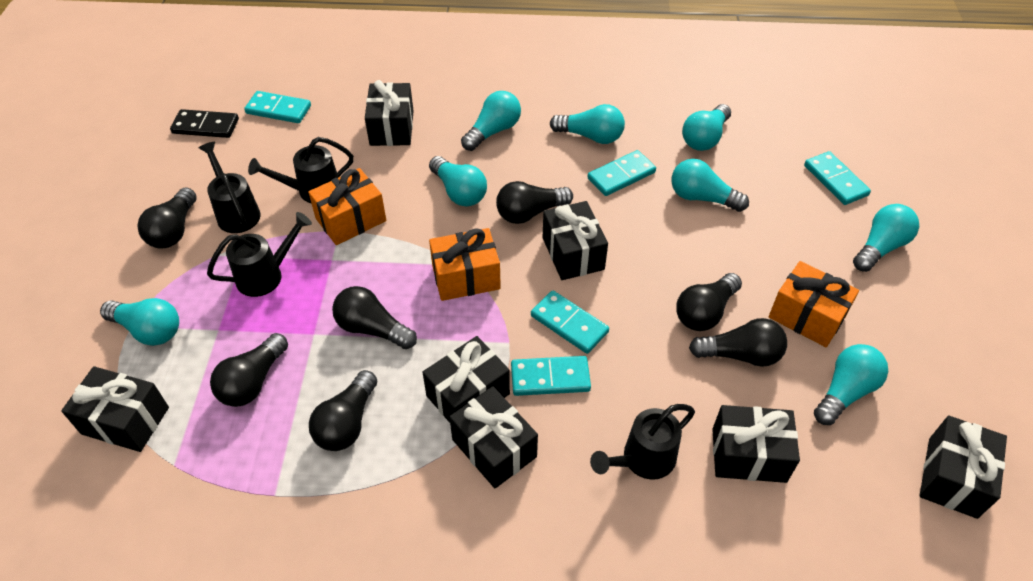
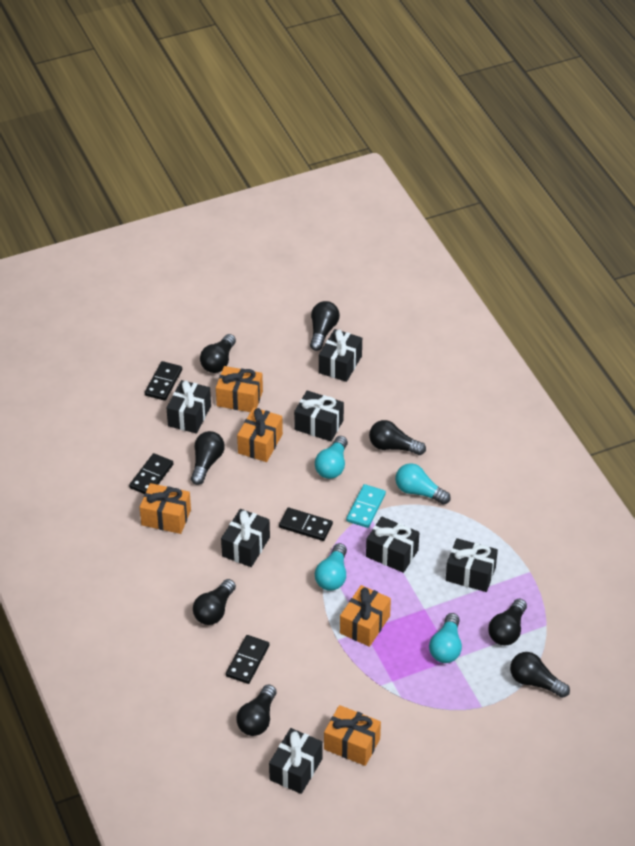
black domino: 1 -> 4
black light bulb: 7 -> 8
black watering can: 4 -> 0
orange gift: 3 -> 5
turquoise domino: 5 -> 1
turquoise light bulb: 8 -> 4

